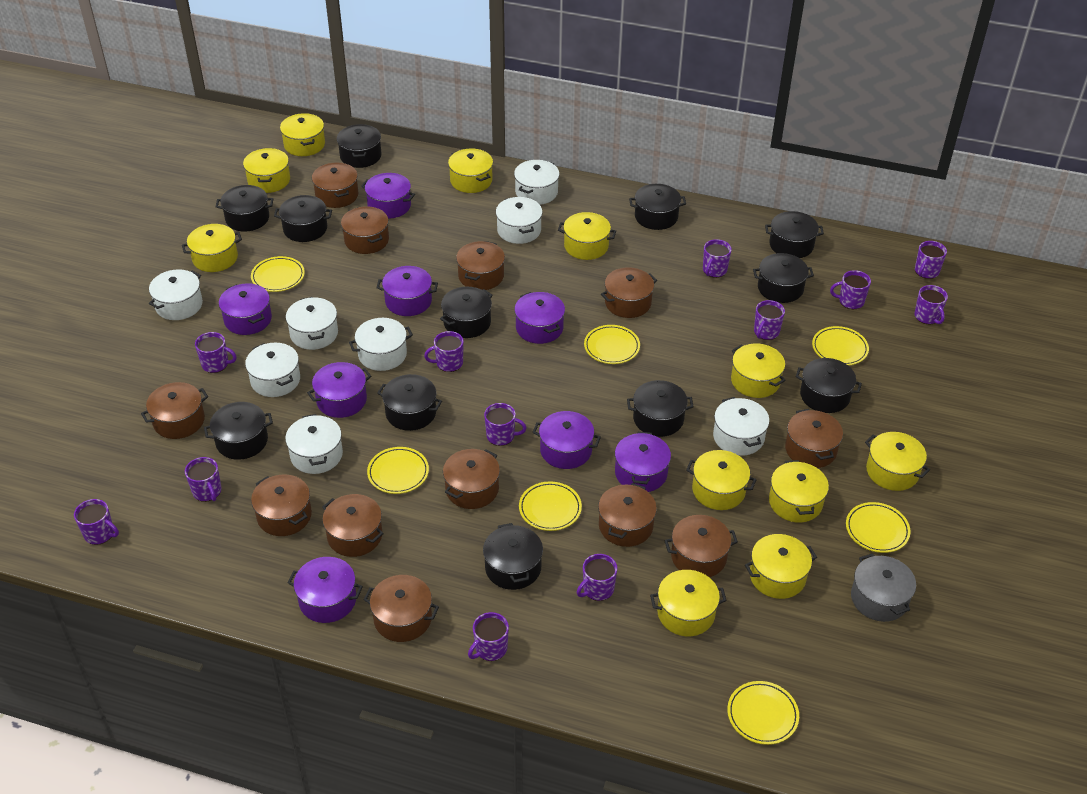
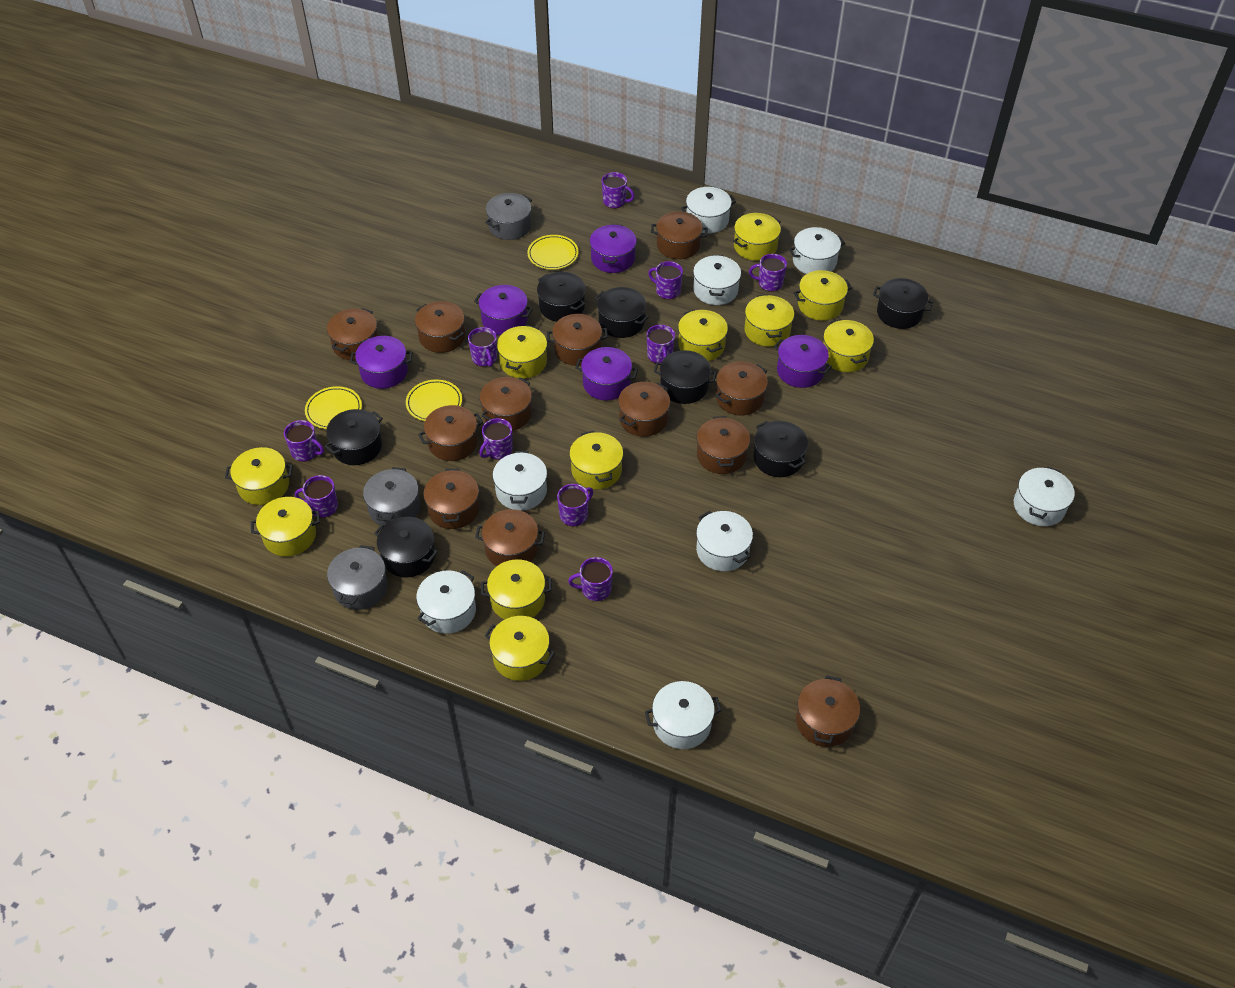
black pot: 12 -> 7
grey pot: 1 -> 3
purple mug: 12 -> 10
purple pot: 8 -> 5
yellow plate: 7 -> 3

